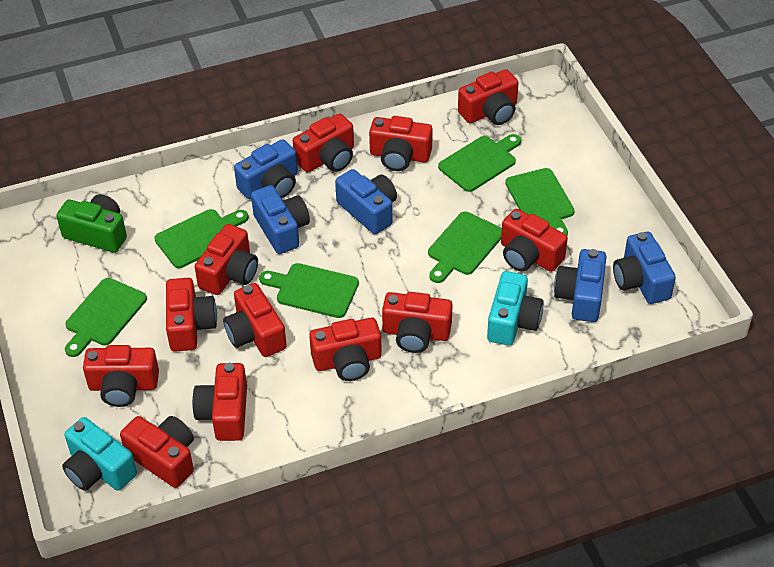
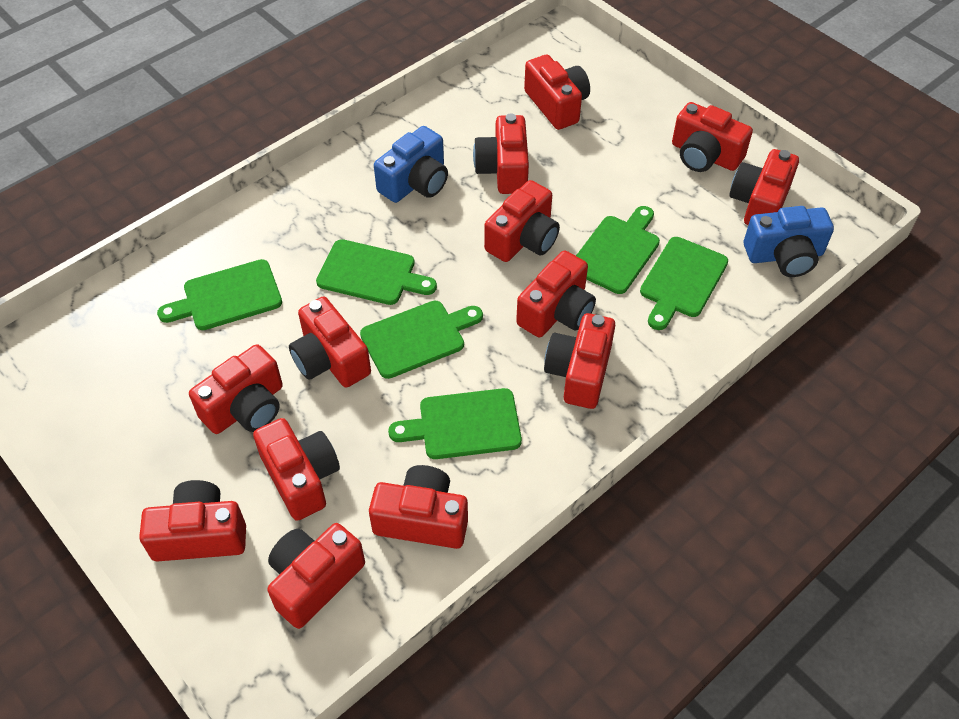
blue camera: 5 -> 2
green camera: 1 -> 0
red camera: 12 -> 13
turquoise camera: 2 -> 0

